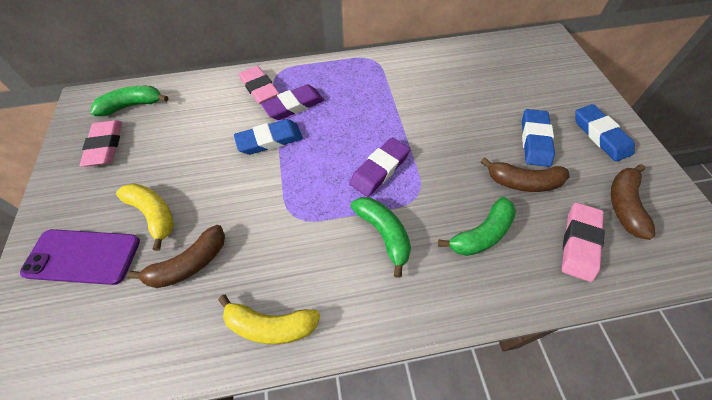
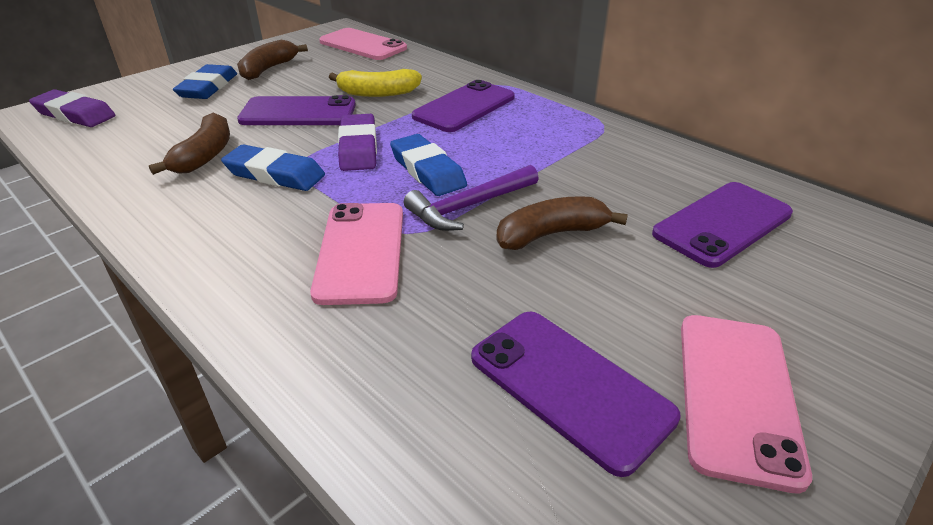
green banana: 3 -> 0
pink eraser: 3 -> 0
pink phone: 0 -> 3
purple hammer: 0 -> 1
purple phone: 1 -> 4
yellow banana: 2 -> 1

